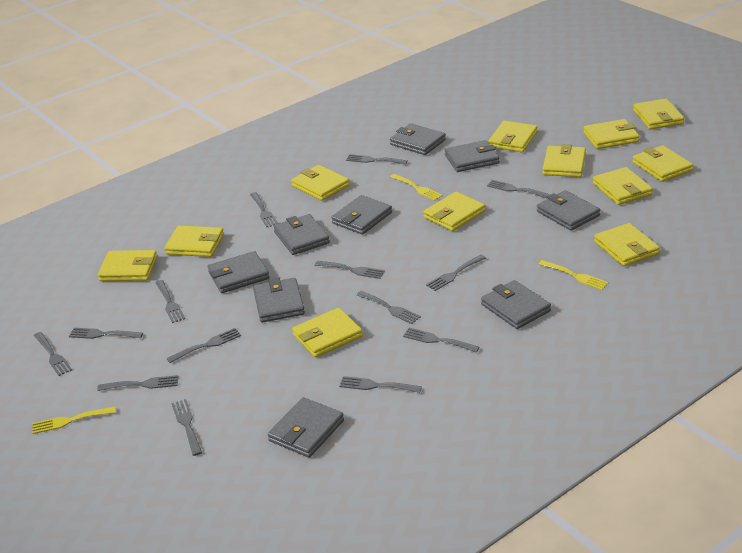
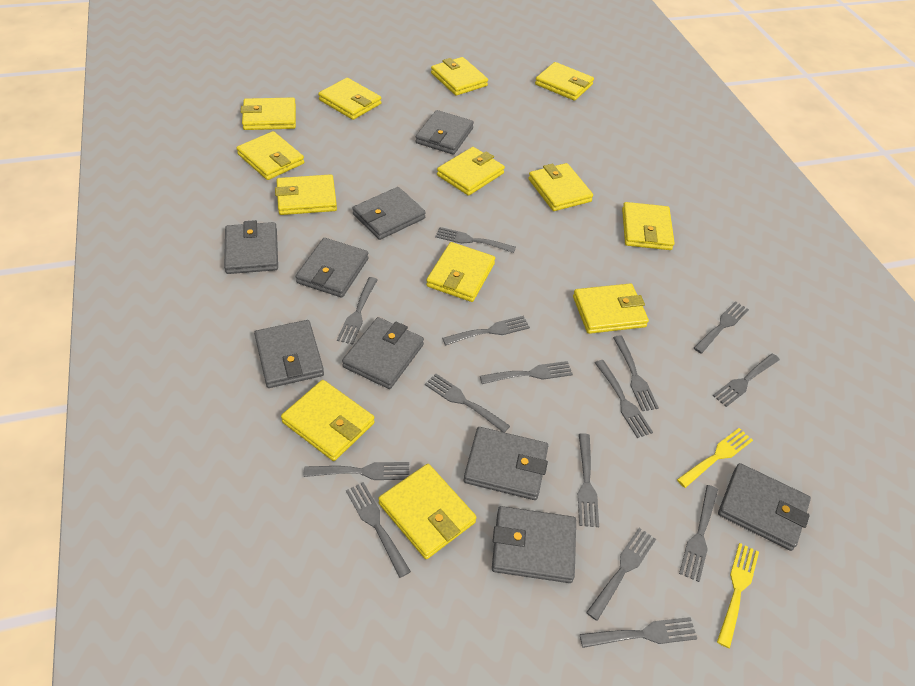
grey fork: 14 -> 15
yellow fork: 3 -> 2
yellow wallet: 12 -> 13

